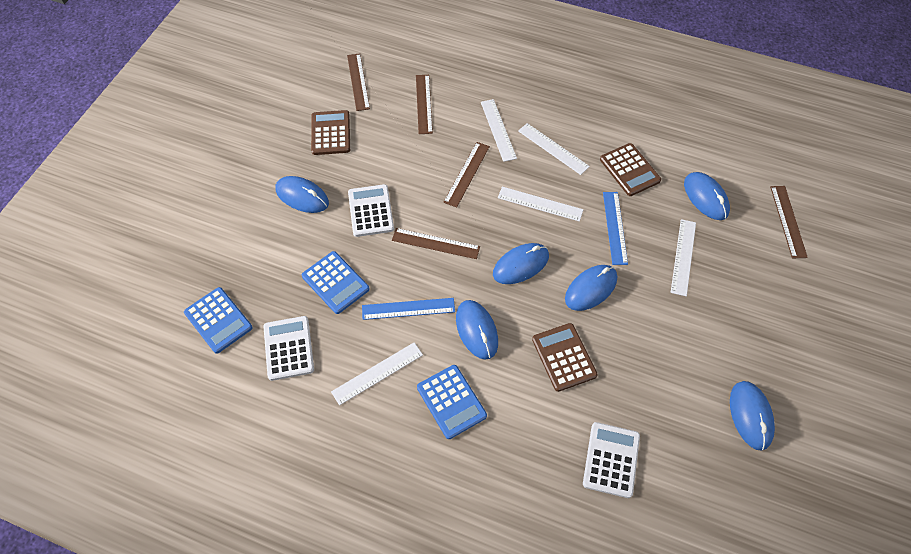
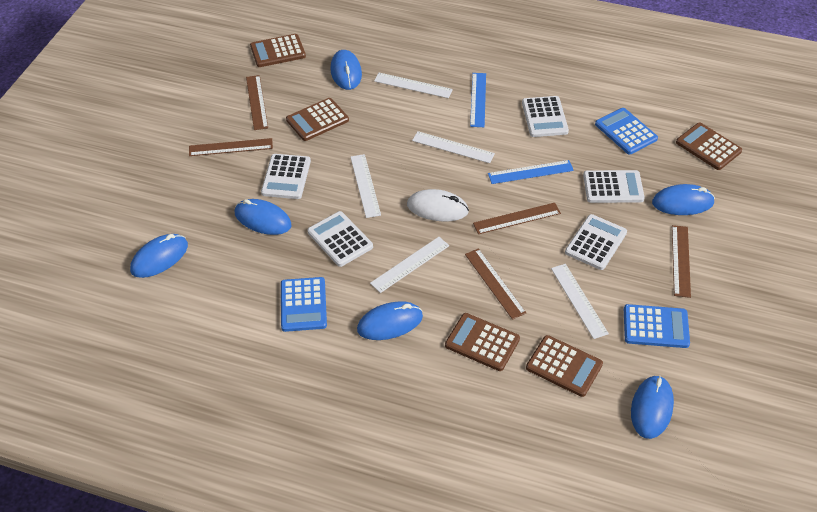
brown calculator: 3 -> 5
white calculator: 3 -> 5
white mouse: 0 -> 1

